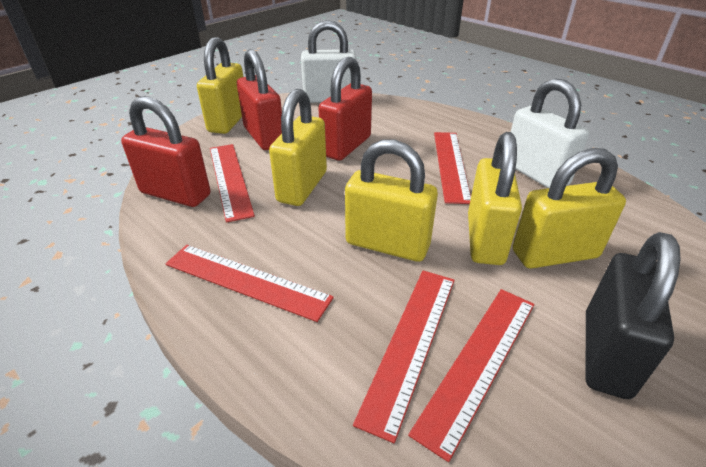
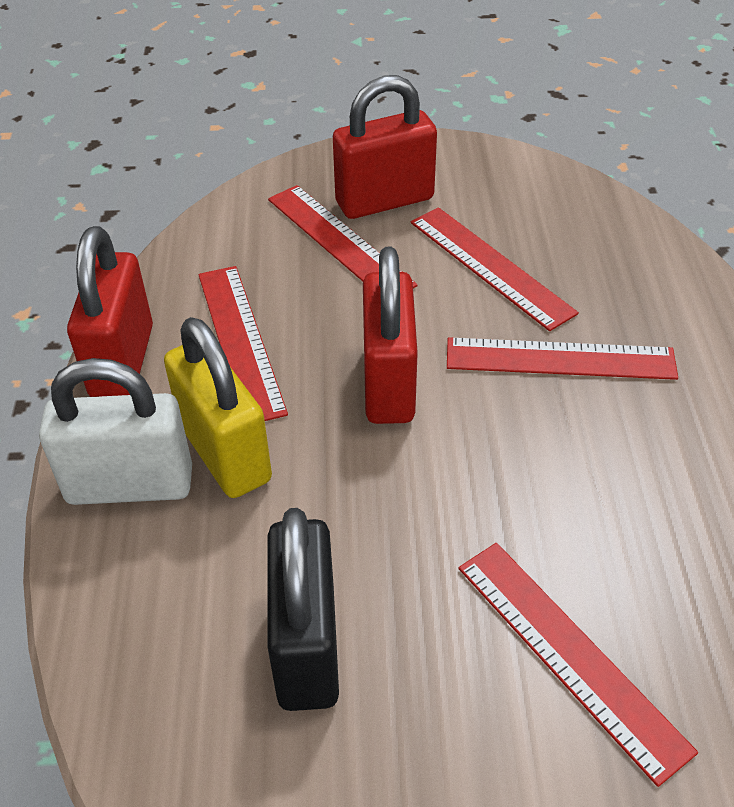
white padlock: 2 -> 1
yellow padlock: 5 -> 1

